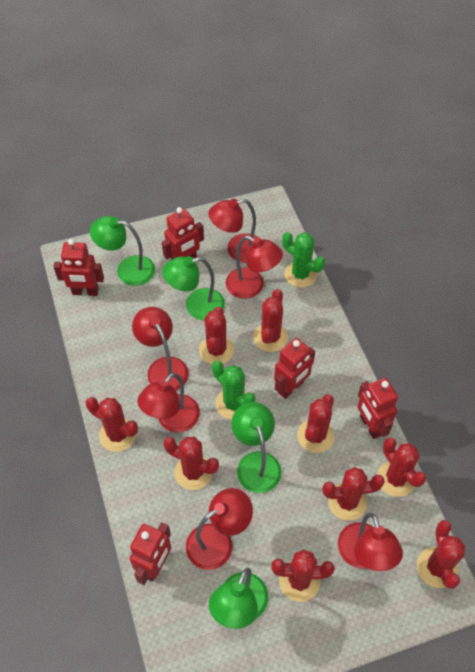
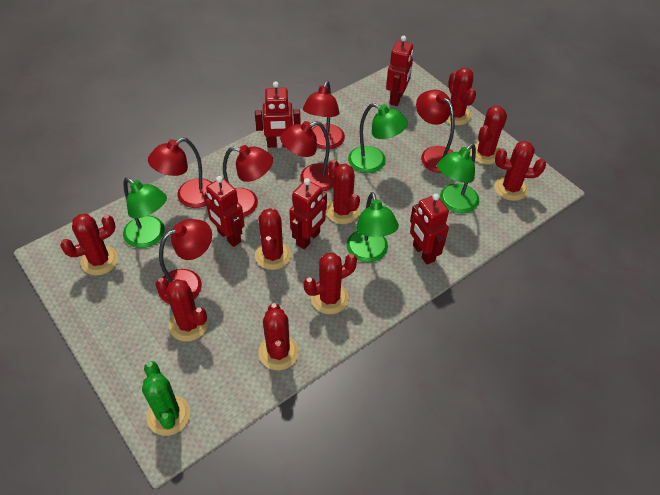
green cactus: 2 -> 1

